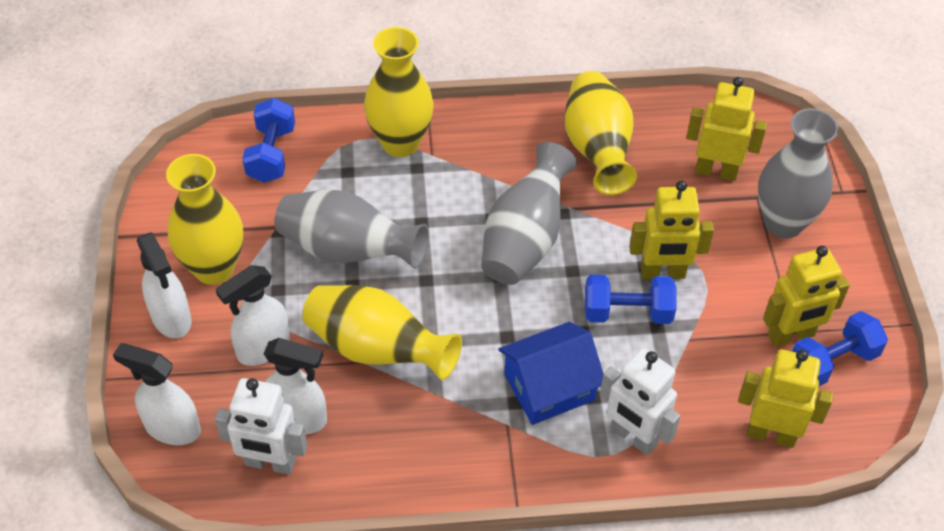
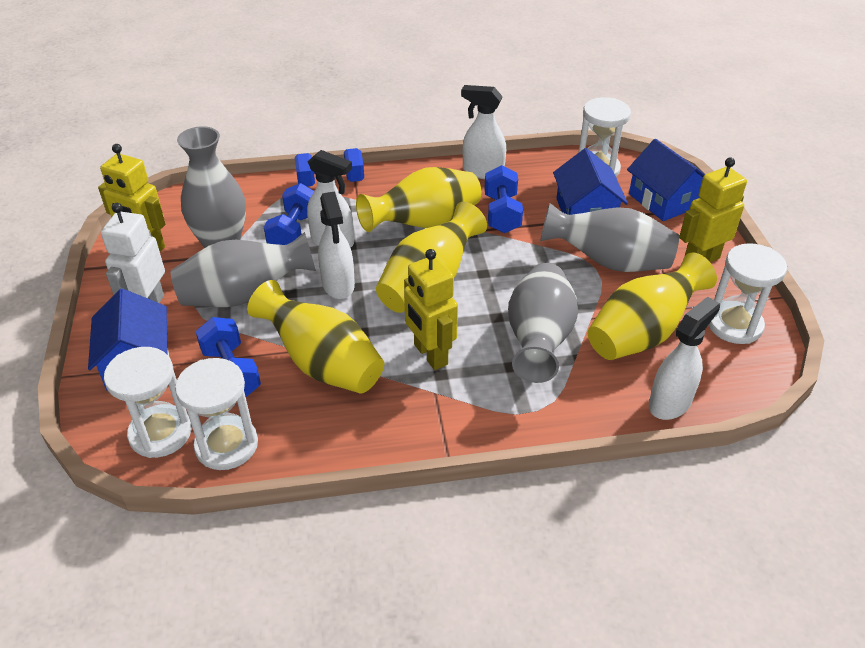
blue dumbbell: 3 -> 4
blue house: 1 -> 3
grey vase: 3 -> 4
white hourglass: 0 -> 4
white robot: 2 -> 1
yellow robot: 4 -> 3

